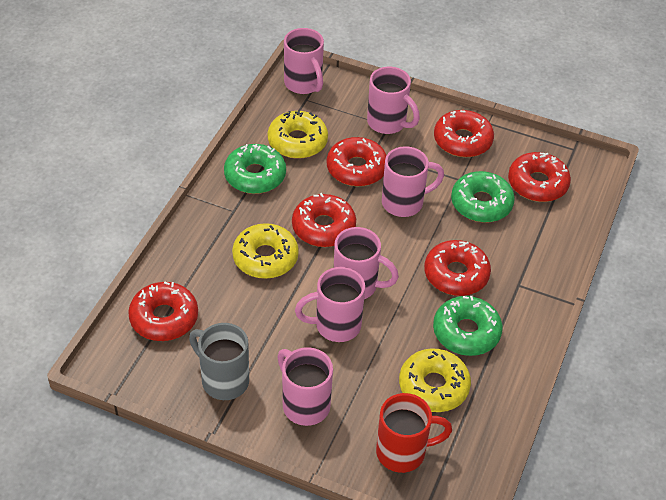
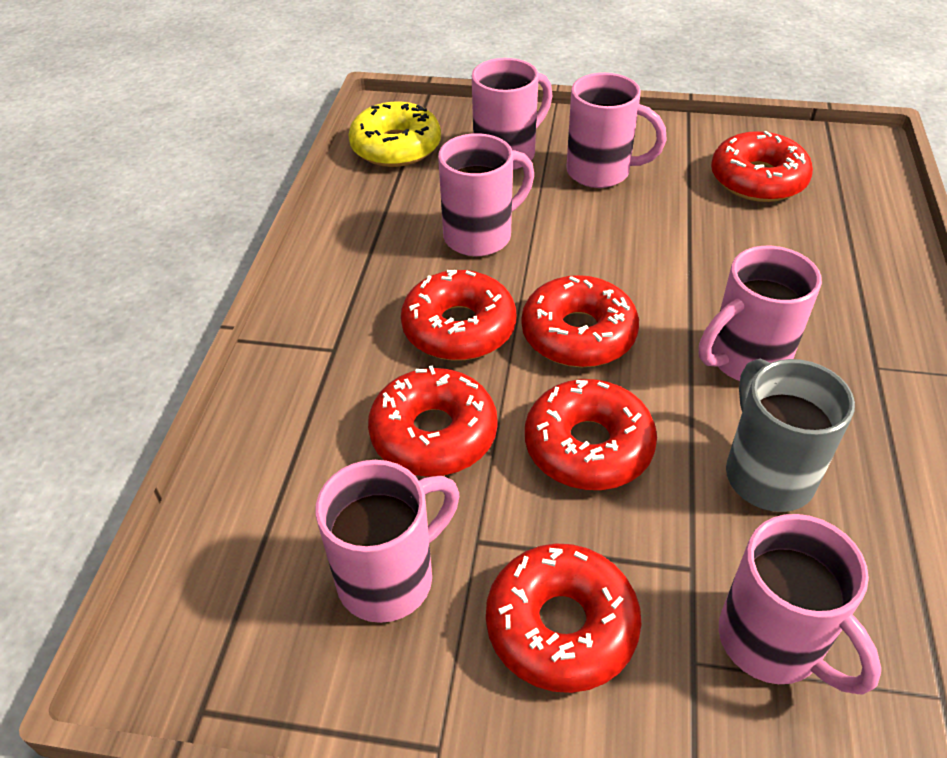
green donut: 3 -> 0
red mug: 1 -> 0
yellow donut: 3 -> 1

